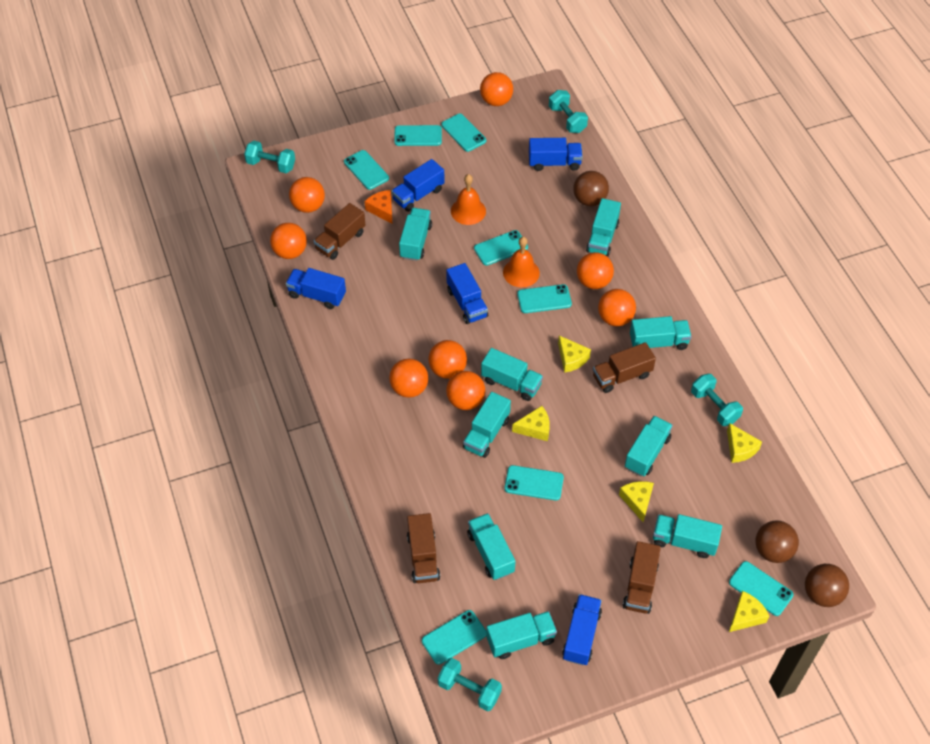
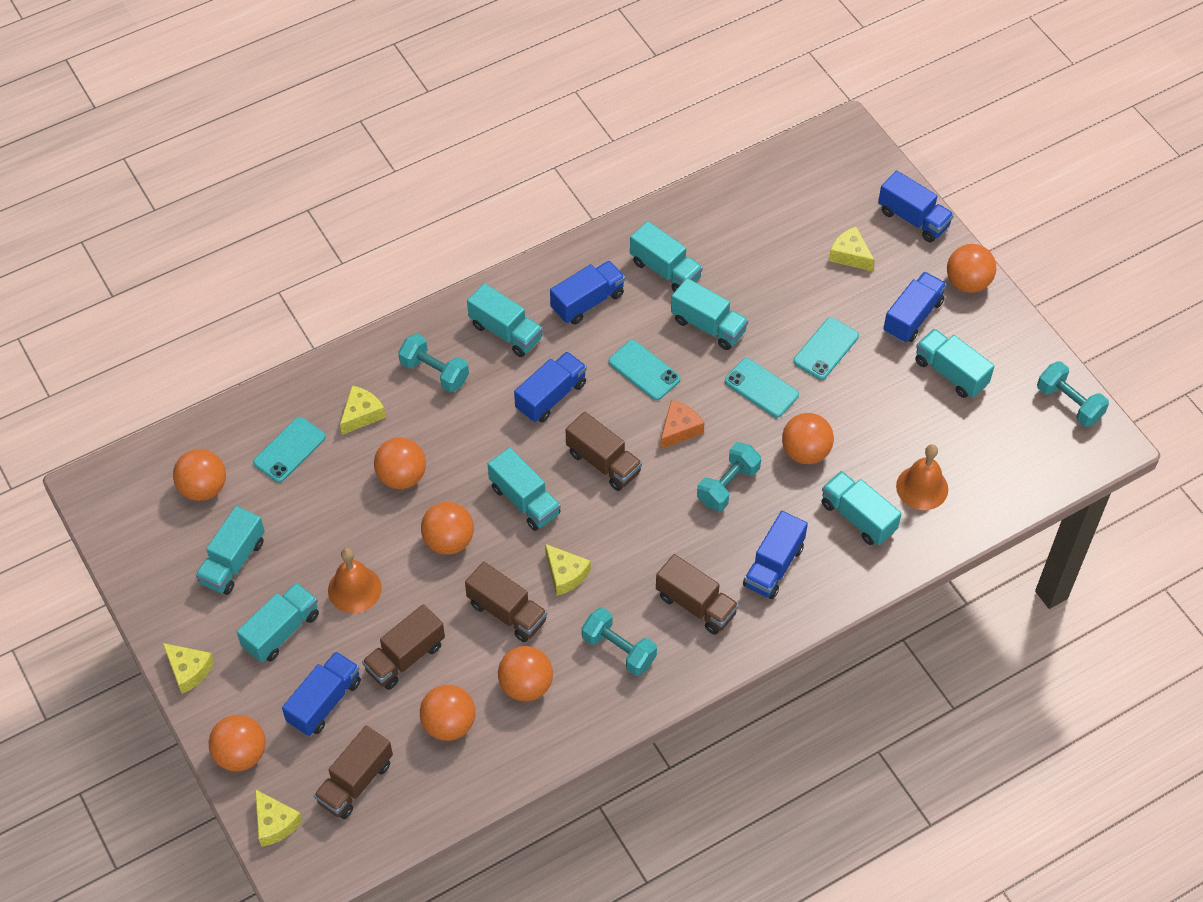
blue truck: 5 -> 6
brown ball: 3 -> 0
brown truck: 4 -> 5
turquoise phone: 8 -> 4
turquoise truck: 9 -> 8

